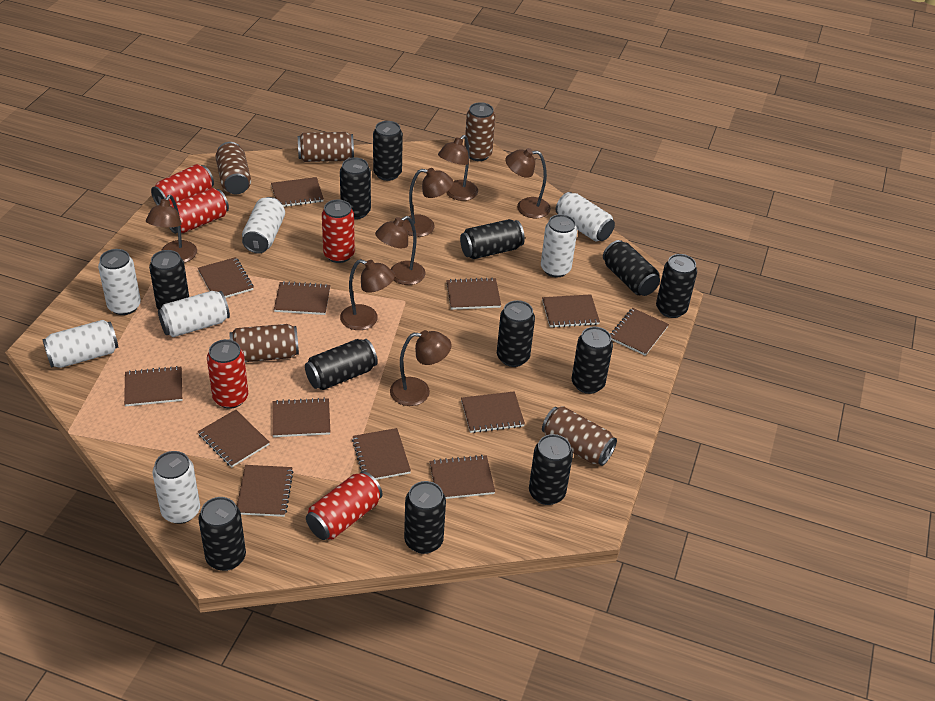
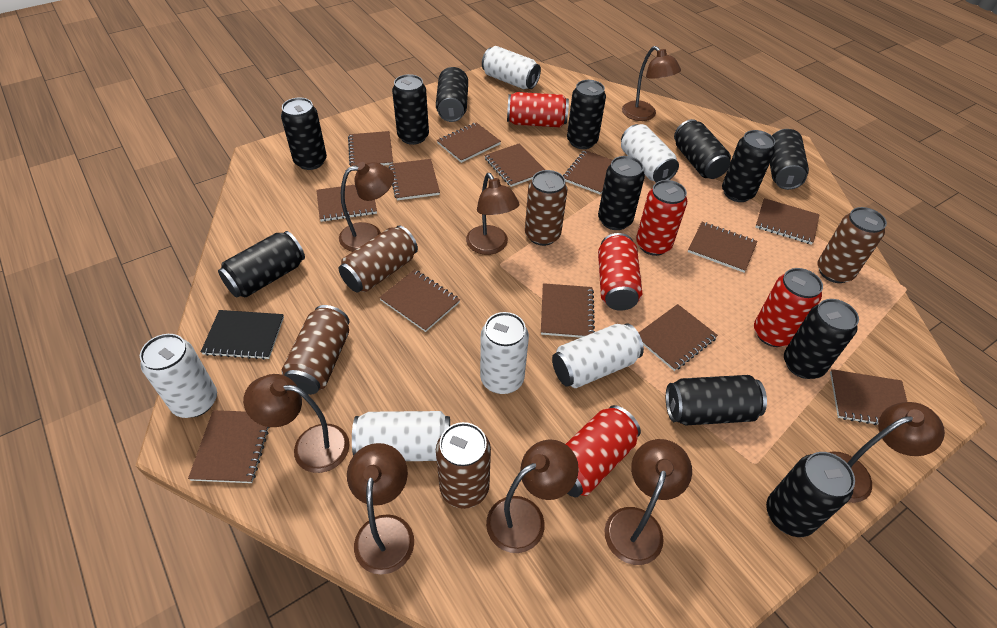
black notebook: 0 -> 1
brown lamp: 7 -> 8
white can: 7 -> 6

